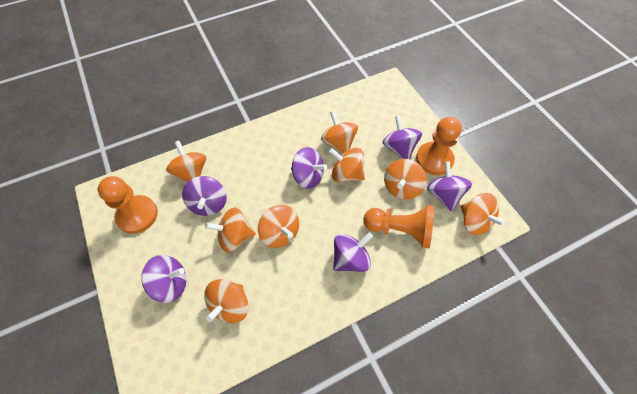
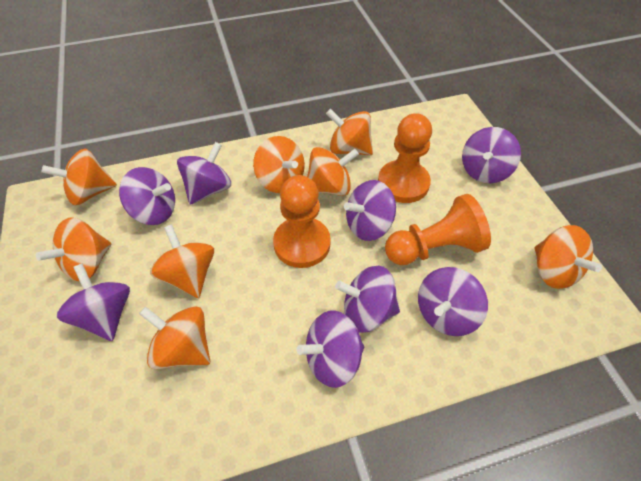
purple spinning top: 6 -> 8

